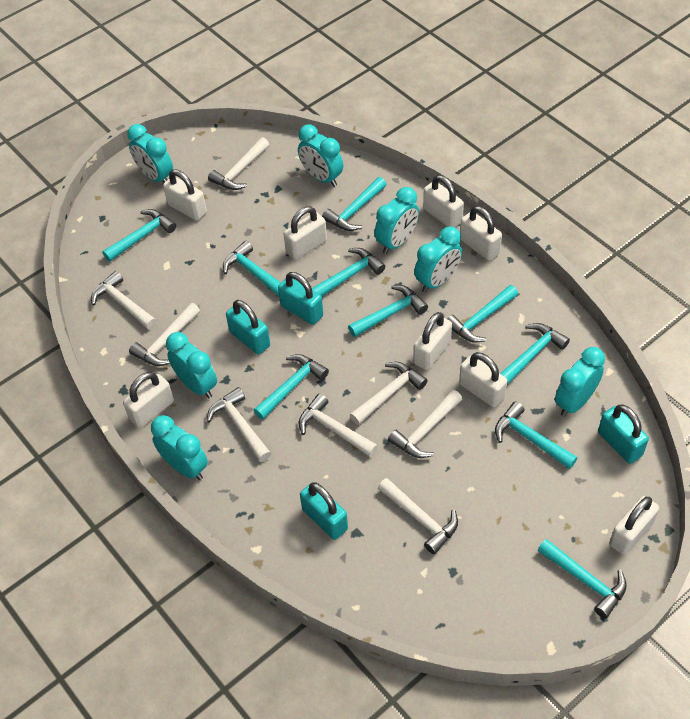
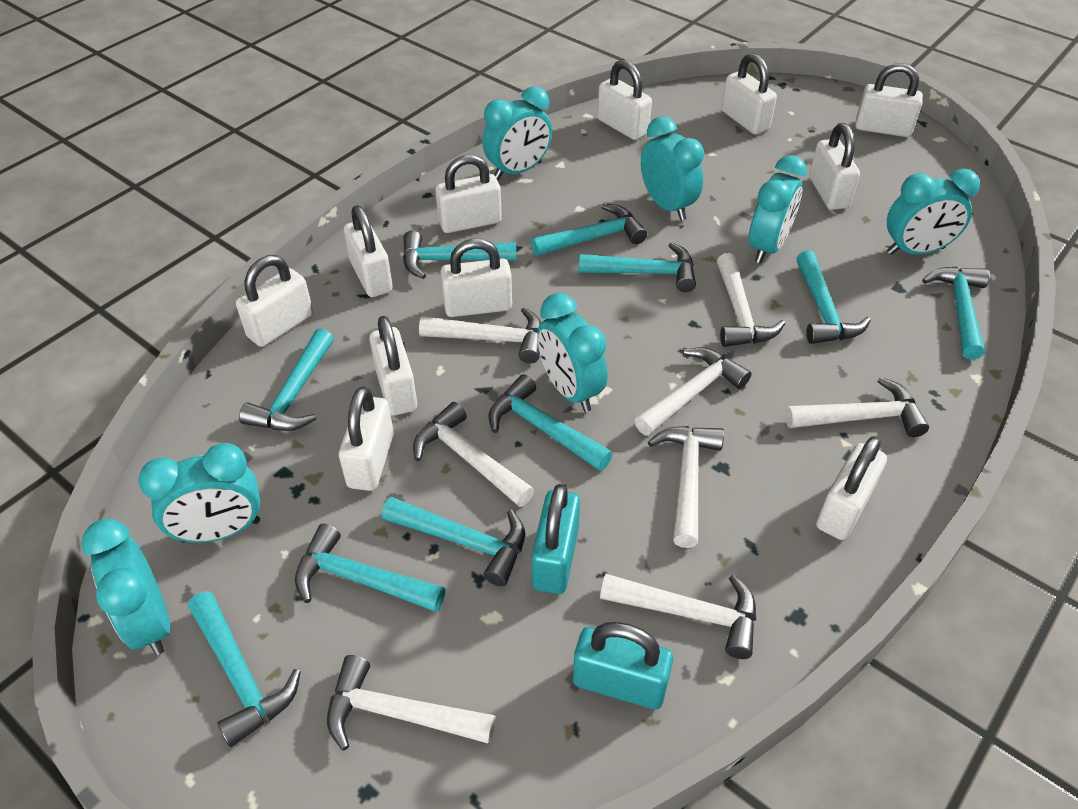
turquoise padlock: 4 -> 2
white padlock: 8 -> 11

